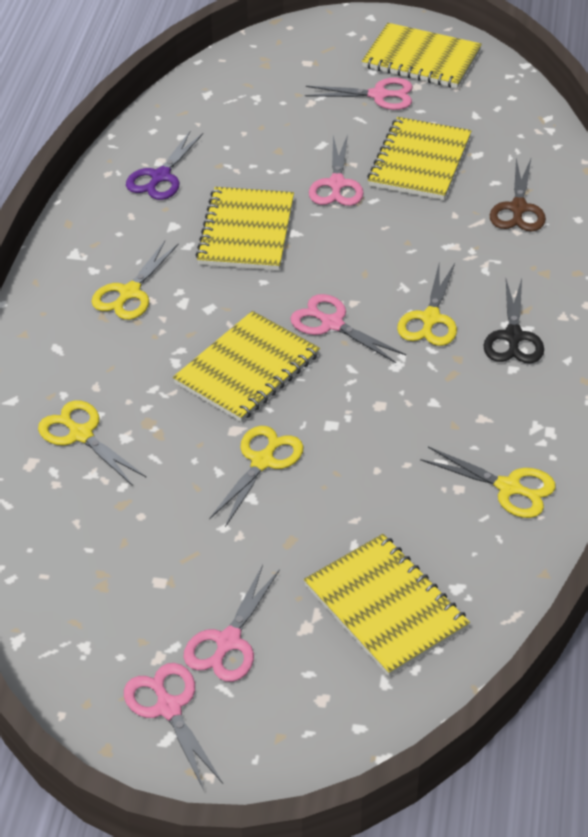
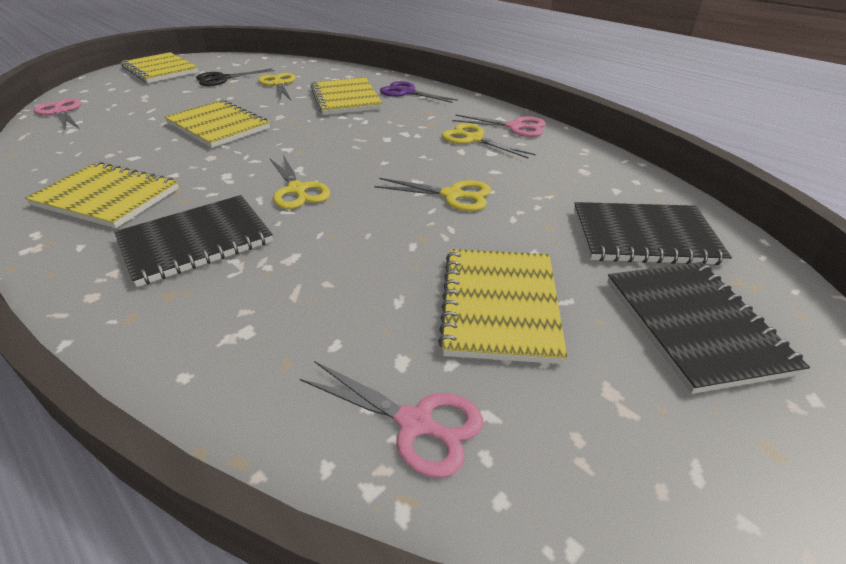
black notebook: 0 -> 3
brown scissors: 1 -> 0
pink scissors: 5 -> 3
yellow scissors: 5 -> 4

